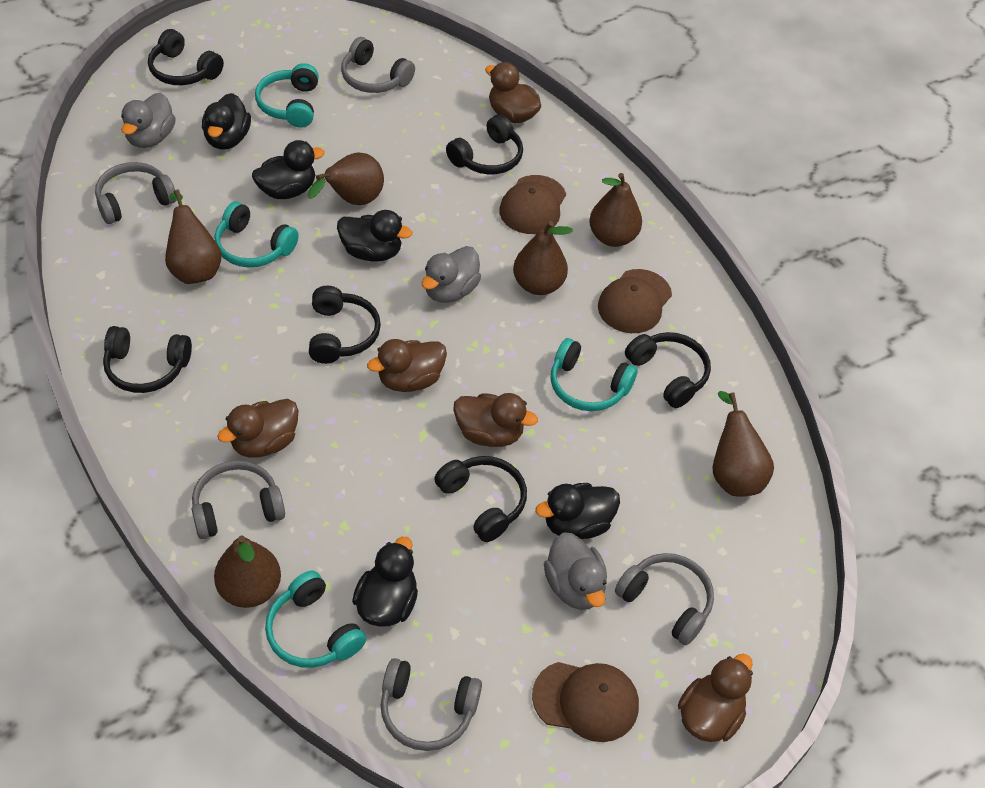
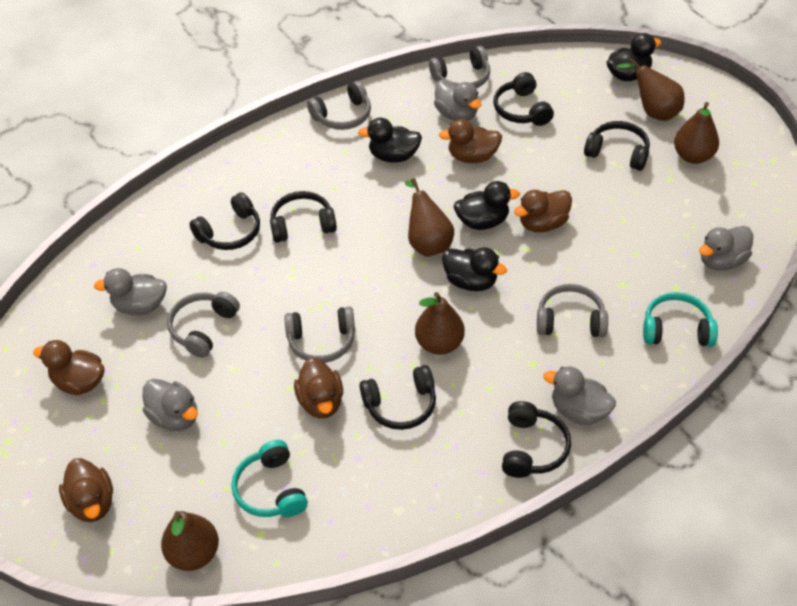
black duck: 5 -> 4
brown cap: 3 -> 0
brown pear: 6 -> 5
grey duck: 3 -> 5
turquoise headphones: 4 -> 2

